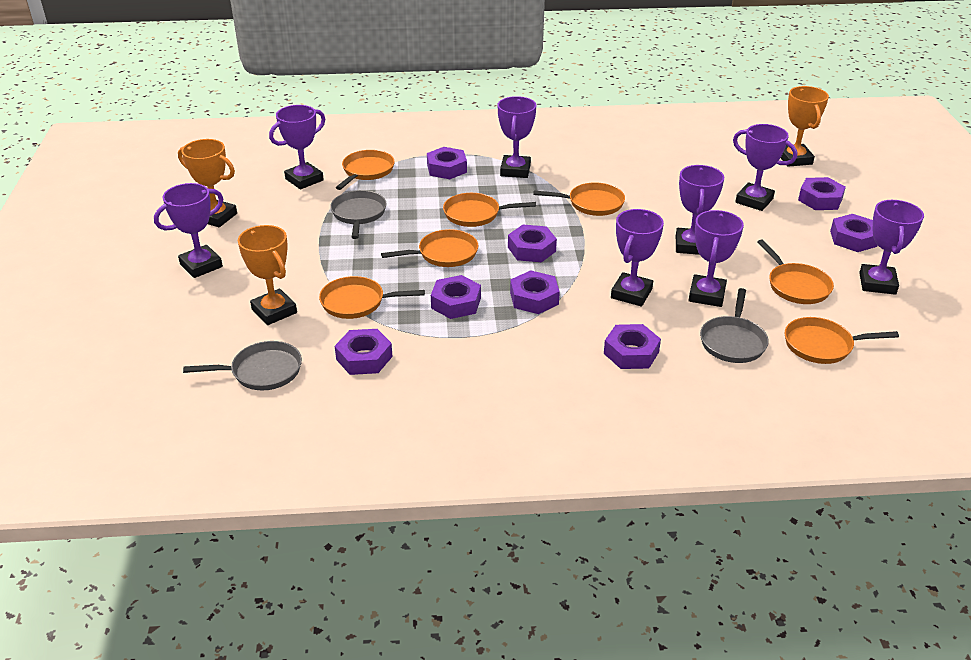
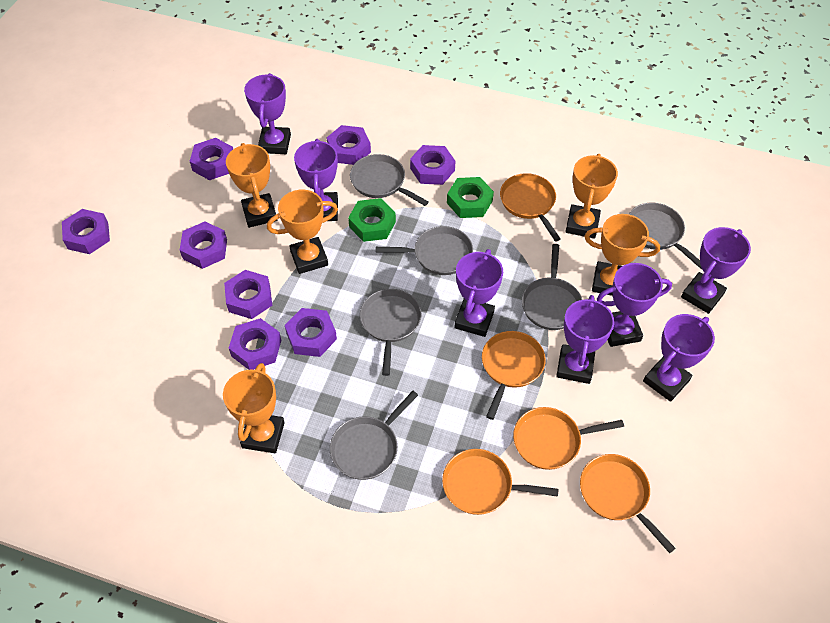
green nut: 0 -> 2
grey pan: 3 -> 6
orange pan: 7 -> 5
orange trophy: 3 -> 5
purple trophy: 8 -> 7

